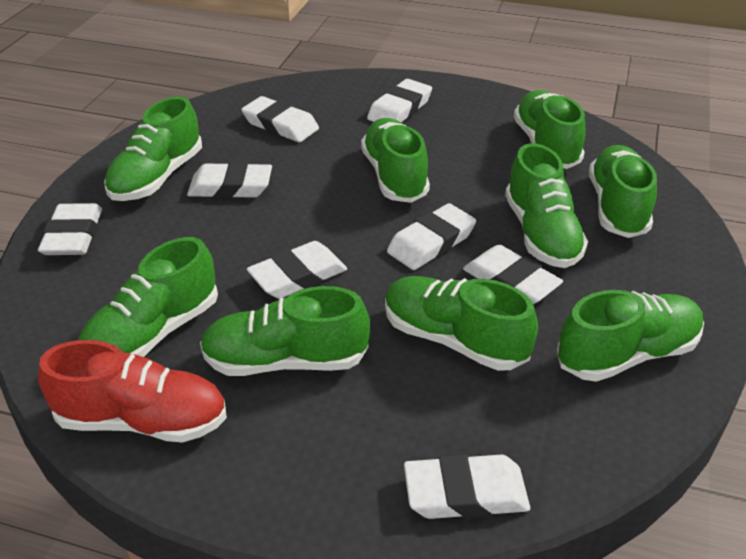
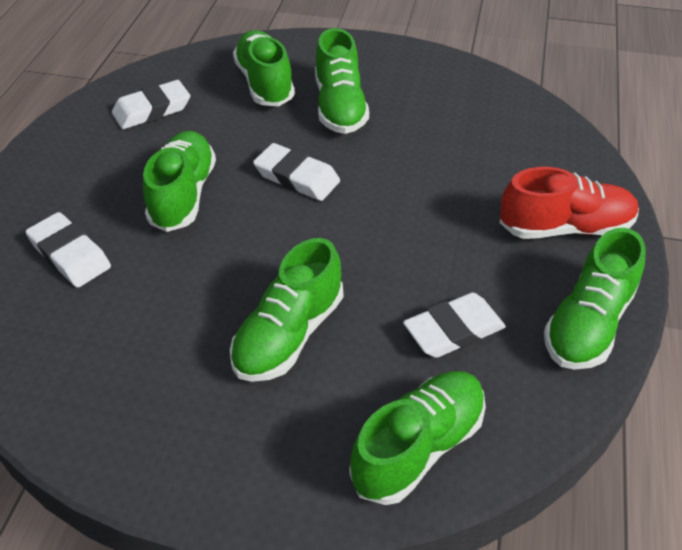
green shoe: 9 -> 6
white eraser: 8 -> 4

